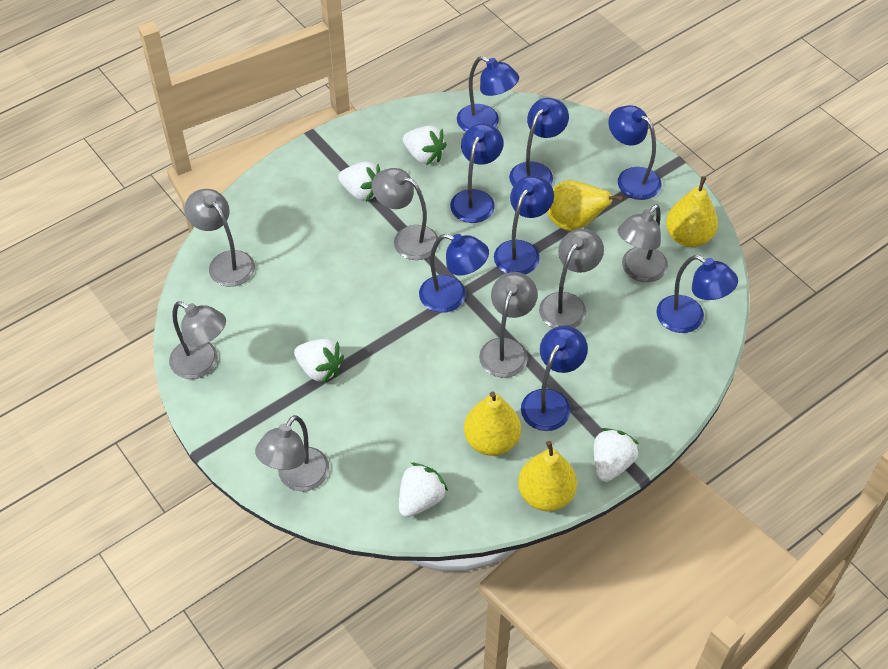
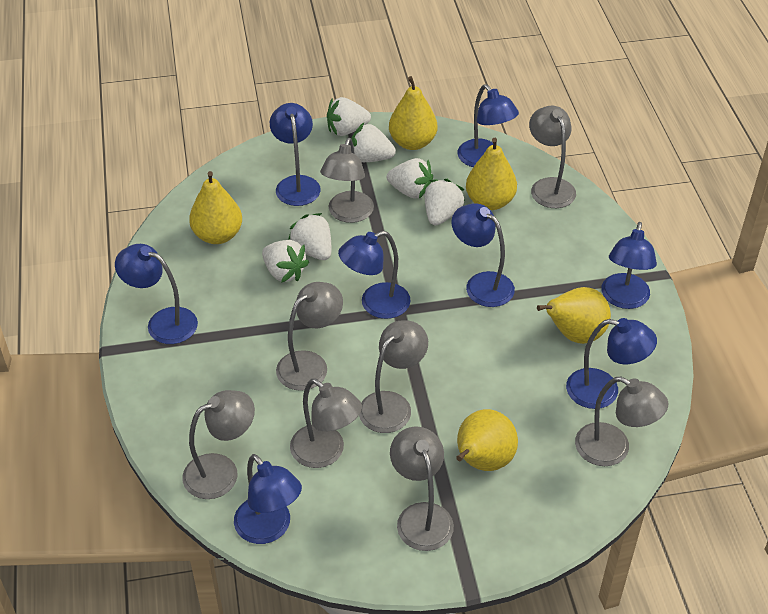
grey lamp: 7 -> 8
white strawberry: 5 -> 6
yellow pear: 4 -> 5

